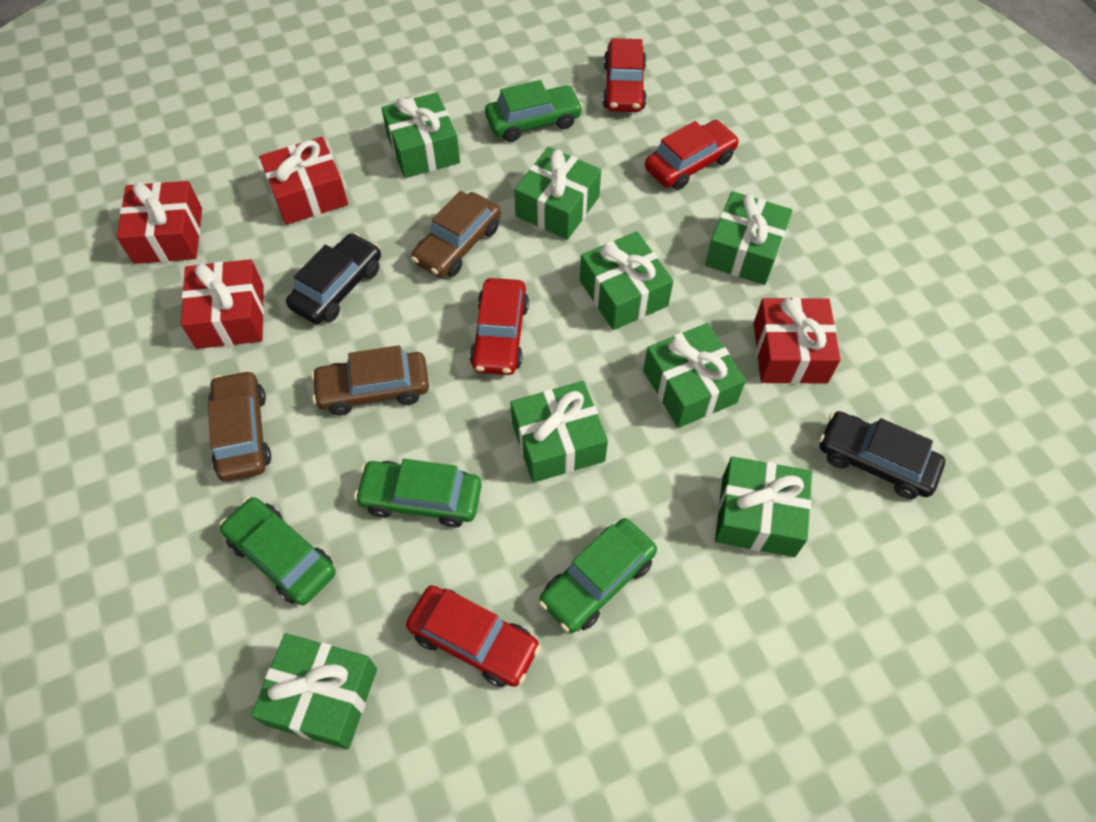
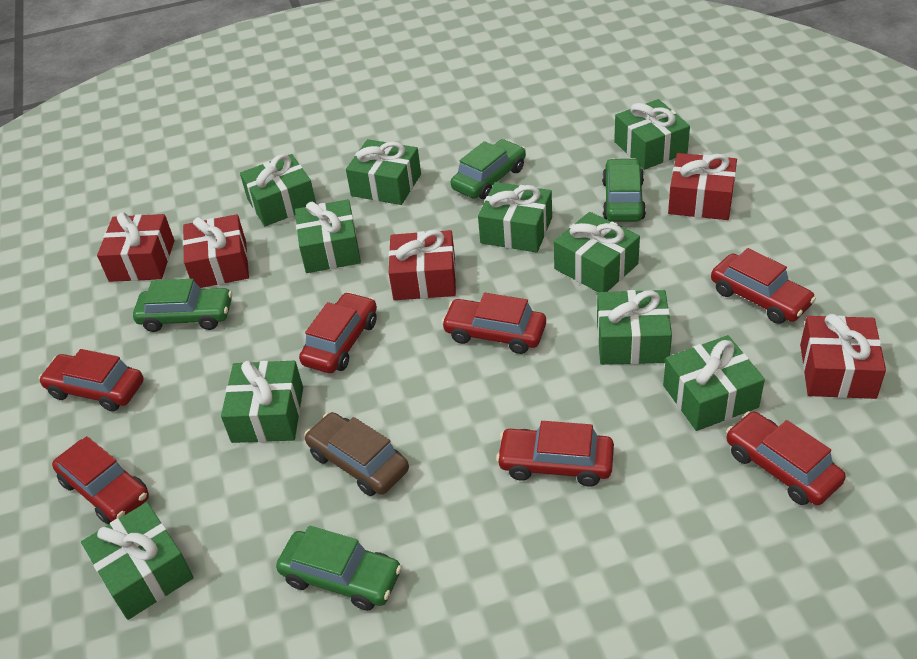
black car: 2 -> 0
brown car: 3 -> 1
green gift: 8 -> 10
red car: 4 -> 7
red gift: 4 -> 5

